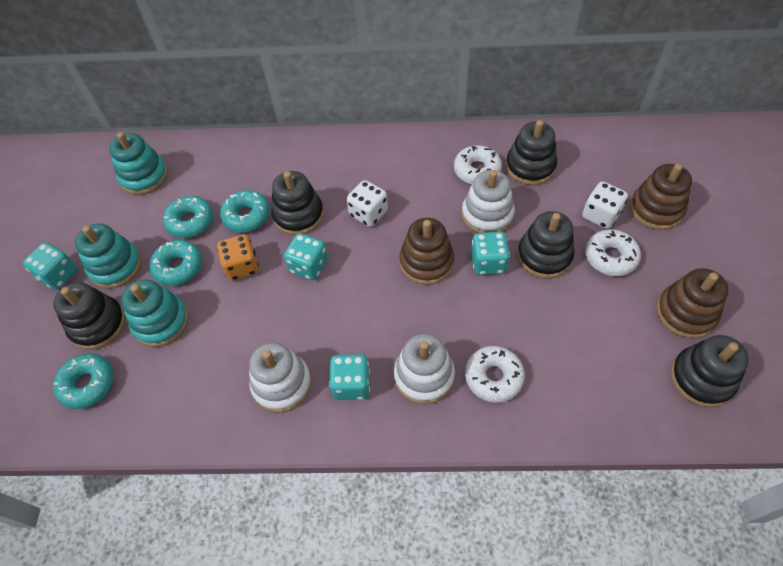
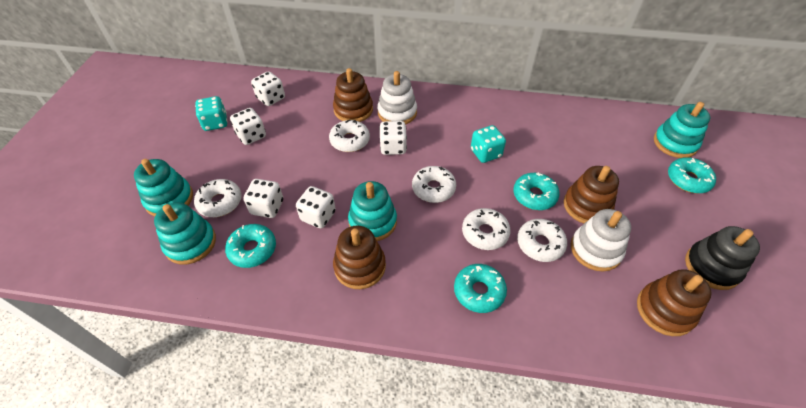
black stacking toy: 5 -> 1
brown stacking toy: 3 -> 4
orange dice: 1 -> 0
turquoise dice: 4 -> 2
turquoise stacking toy: 3 -> 4
white dice: 2 -> 5
white donut: 3 -> 5
white stacking toy: 3 -> 2

